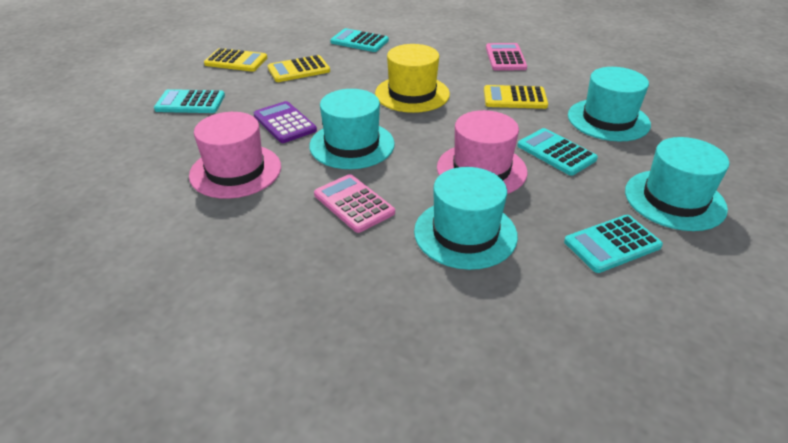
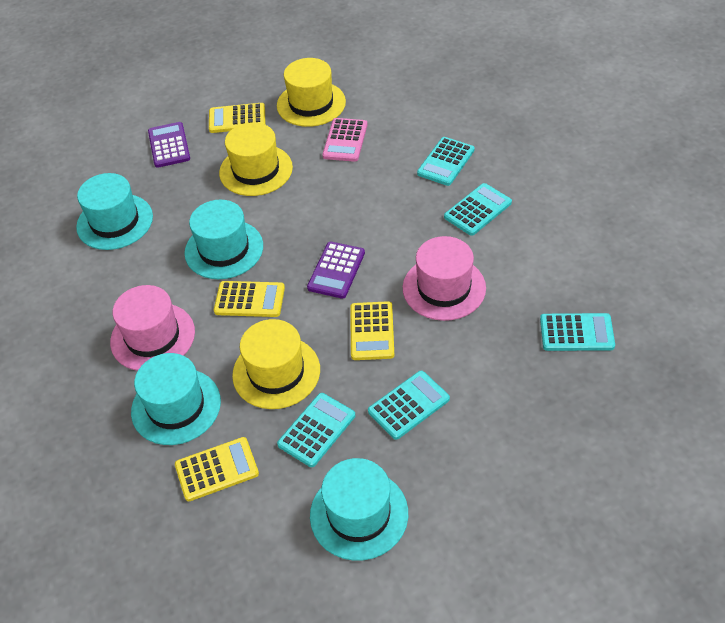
pink calculator: 2 -> 1
purple calculator: 1 -> 2
turquoise calculator: 4 -> 5
yellow calculator: 3 -> 4
yellow hat: 1 -> 3

